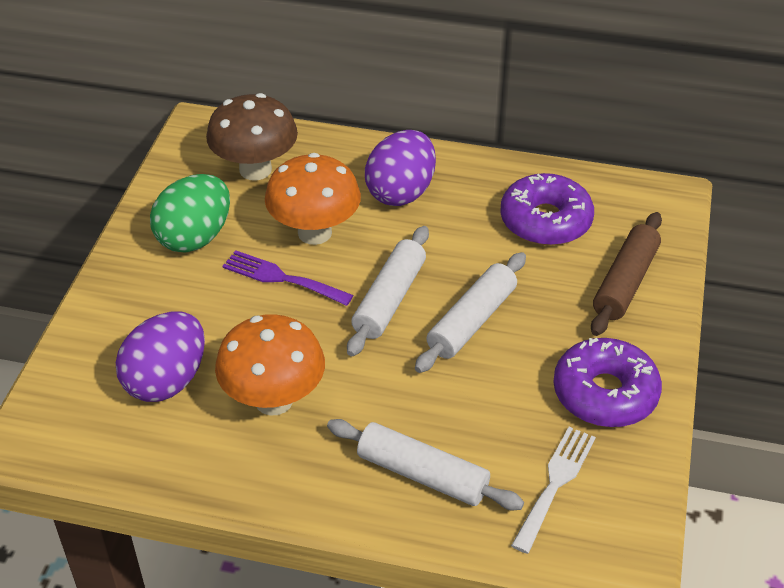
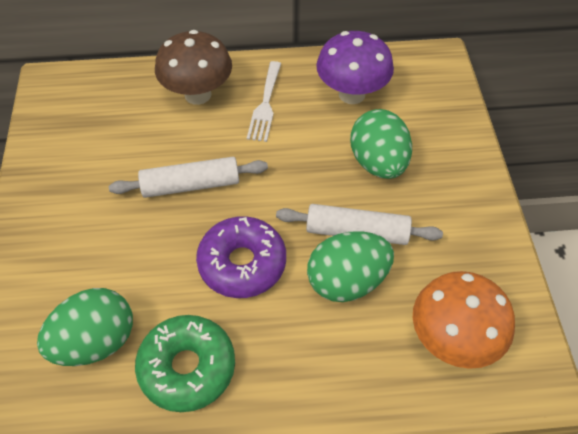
brown rolling pin: 1 -> 0
green donut: 0 -> 1
green egg: 1 -> 3
orange mushroom: 2 -> 1
purple donut: 2 -> 1
purple egg: 2 -> 0
purple fork: 1 -> 0
purple mushroom: 0 -> 1
white rolling pin: 3 -> 2

